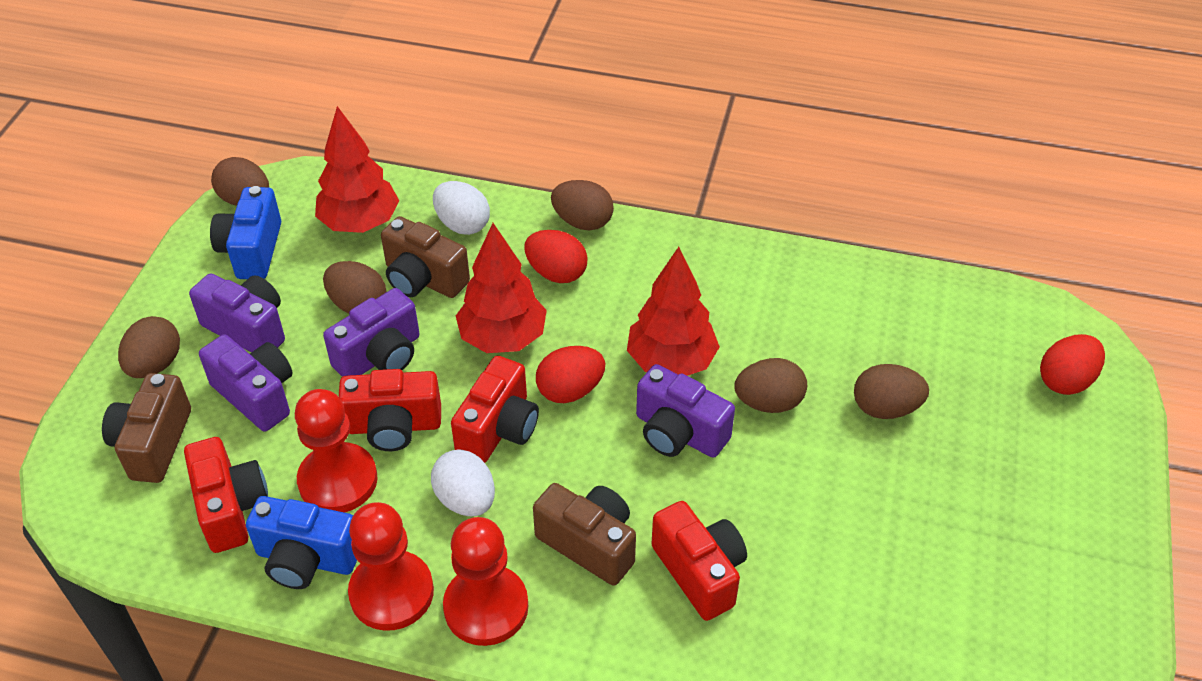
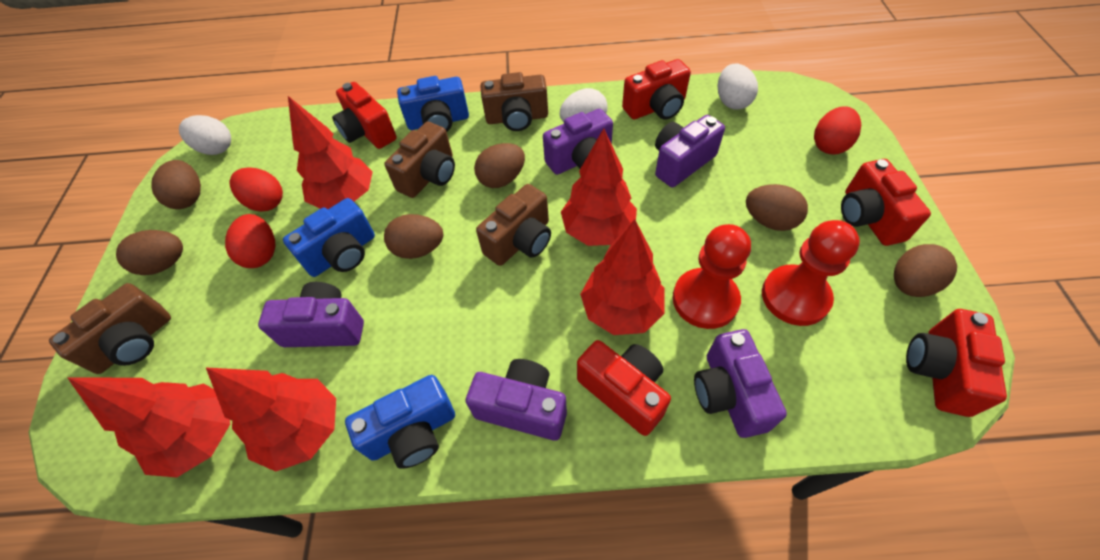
blue camera: 2 -> 3
brown camera: 3 -> 4
purple camera: 4 -> 5
red camera: 4 -> 5
red pawn: 3 -> 2
red tree: 3 -> 5
white egg: 2 -> 3

